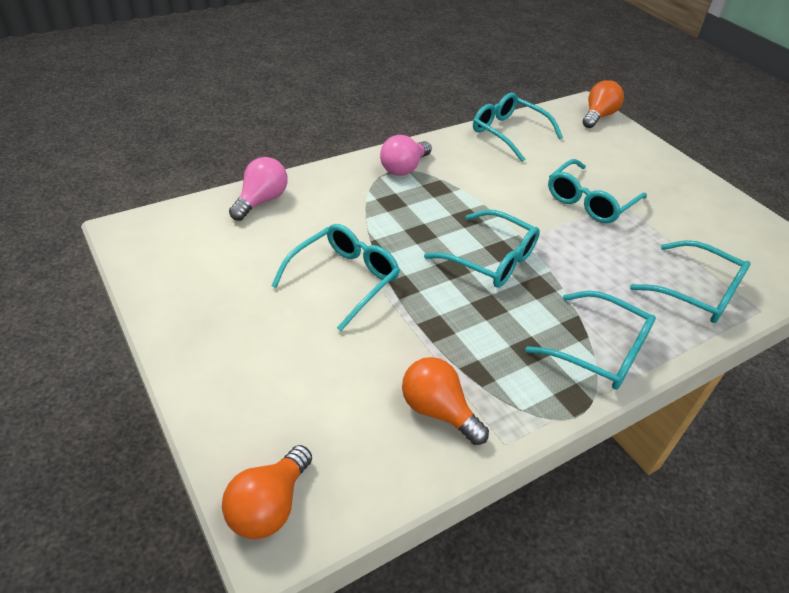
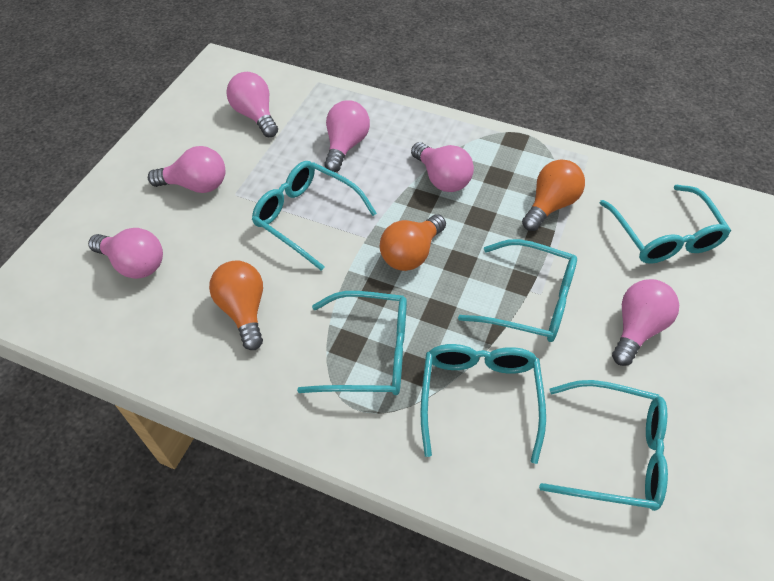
pink light bulb: 2 -> 6

